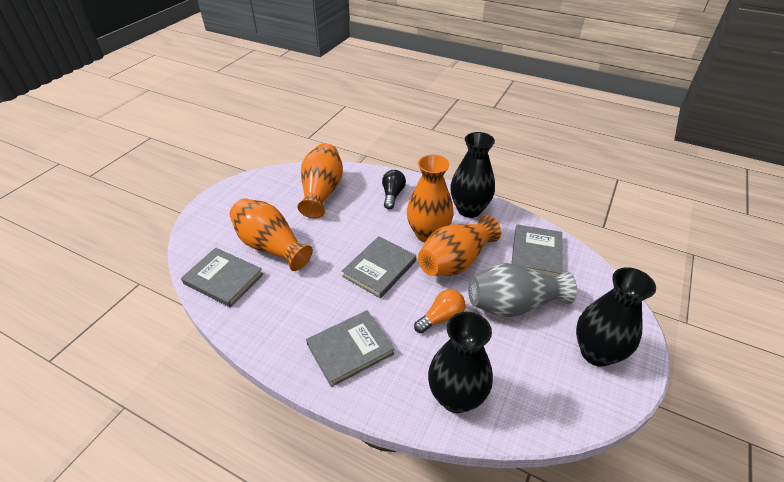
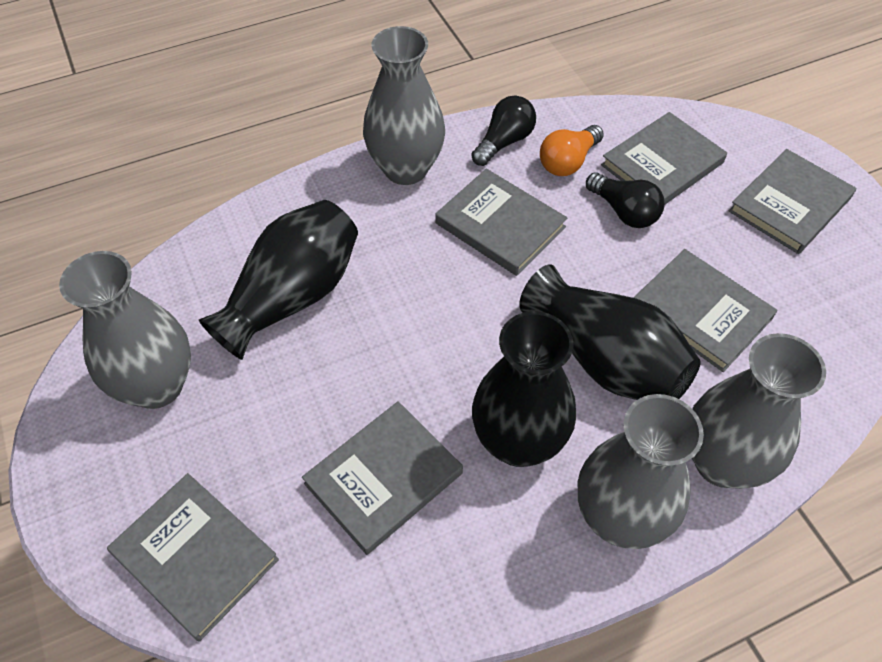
black light bulb: 1 -> 2
grey book: 4 -> 6
grey vase: 1 -> 4
orange vase: 4 -> 0

